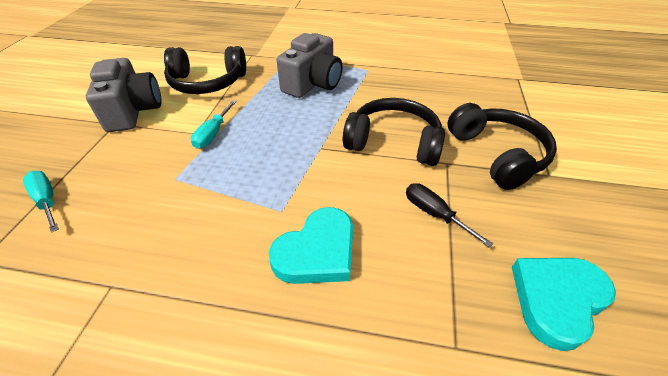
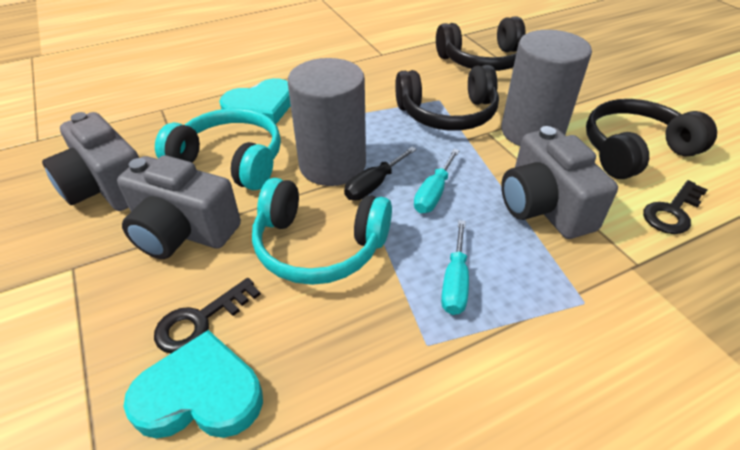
black key: 0 -> 2
grey camera: 2 -> 3
grey cylinder: 0 -> 2
turquoise headphones: 0 -> 2

